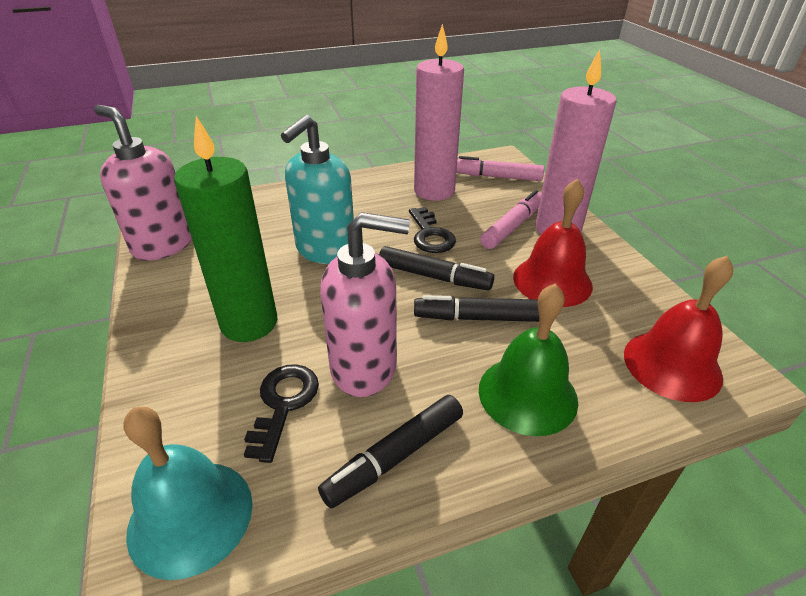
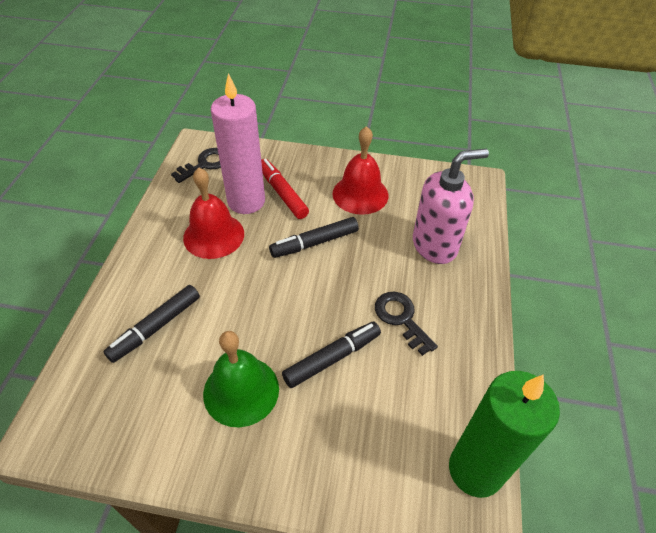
pink candle: 2 -> 1
pink marker: 2 -> 0
pink soap dispenser: 2 -> 1
red marker: 0 -> 1
turquoise bell: 1 -> 0
turquoise soap dispenser: 1 -> 0

